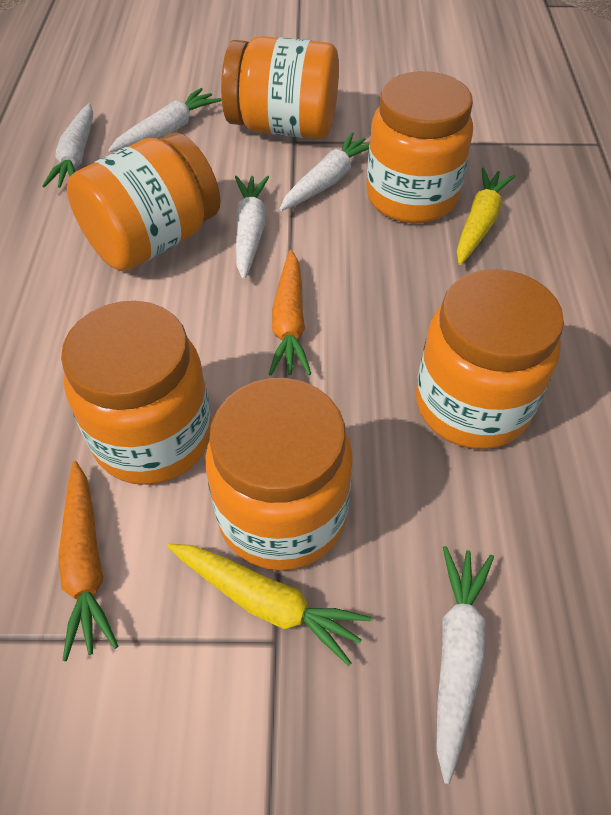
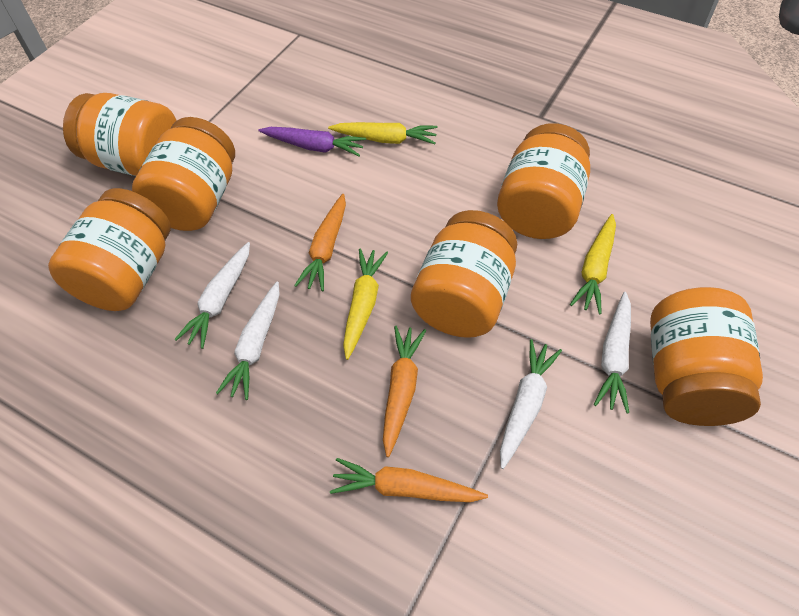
orange carrot: 2 -> 3
purple carrot: 0 -> 1
white carrot: 5 -> 4
yellow carrot: 2 -> 3

